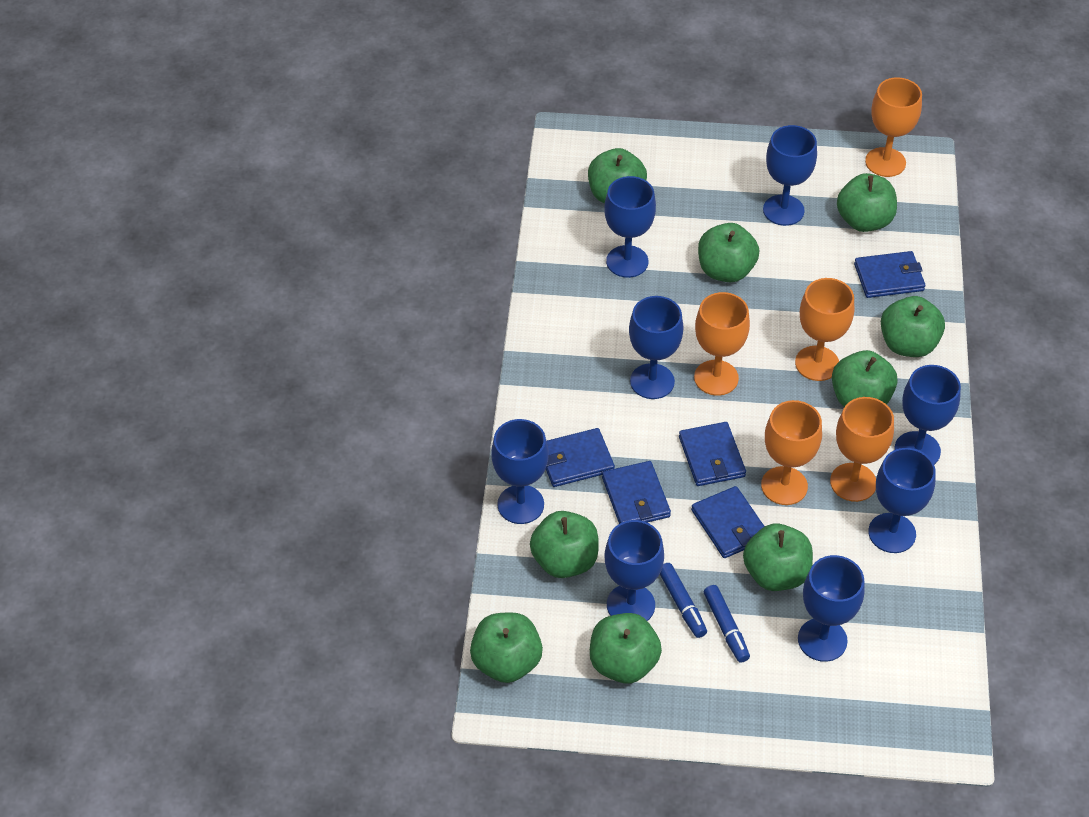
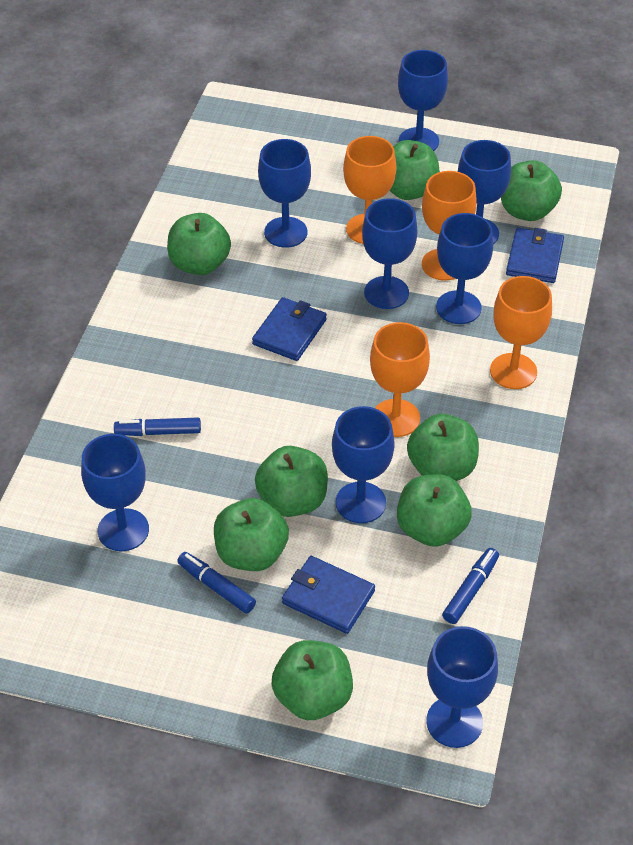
blue marker: 2 -> 3
blue wallet: 5 -> 3
green apple: 9 -> 8
orange goblet: 5 -> 4

